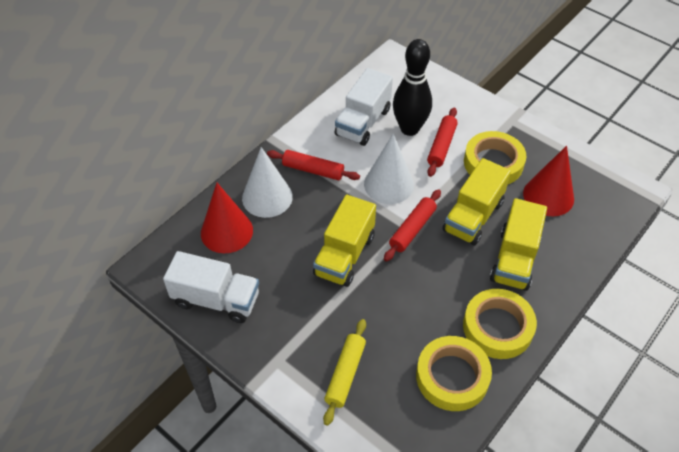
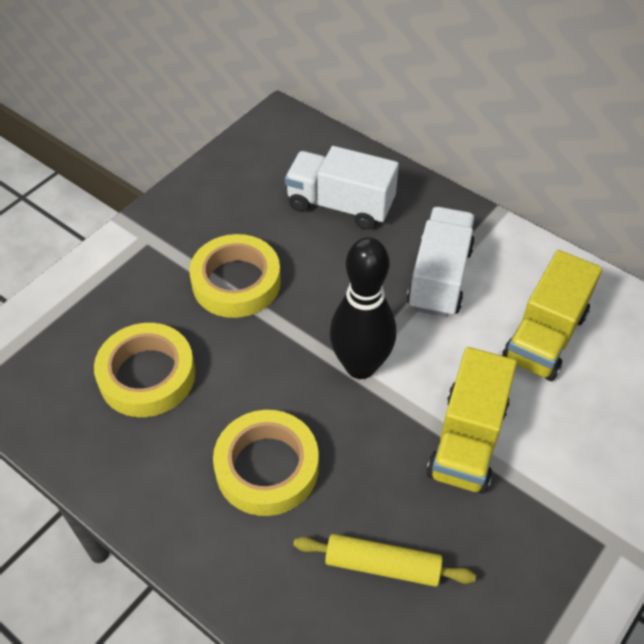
red cone: 2 -> 0
red rolling pin: 3 -> 0
white cone: 2 -> 0
yellow truck: 3 -> 2

